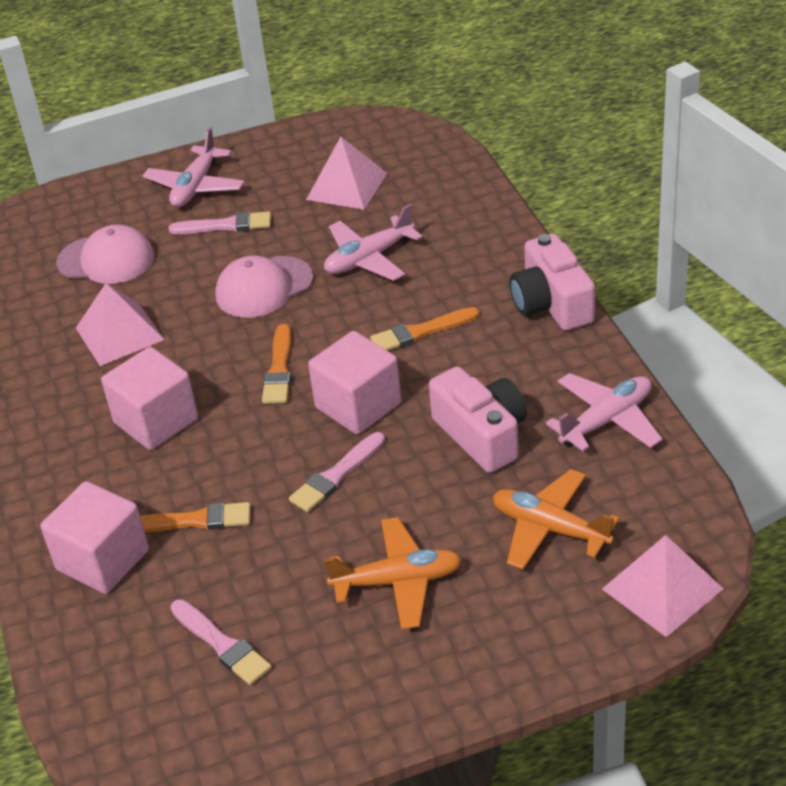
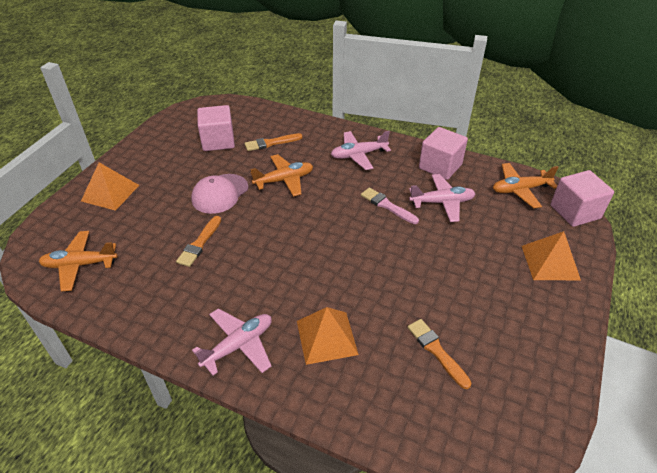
orange plane: 2 -> 3
orange pyramid: 0 -> 3
pink brush: 3 -> 1
pink camera: 2 -> 0
pink cap: 2 -> 1
pink pyramid: 3 -> 0

